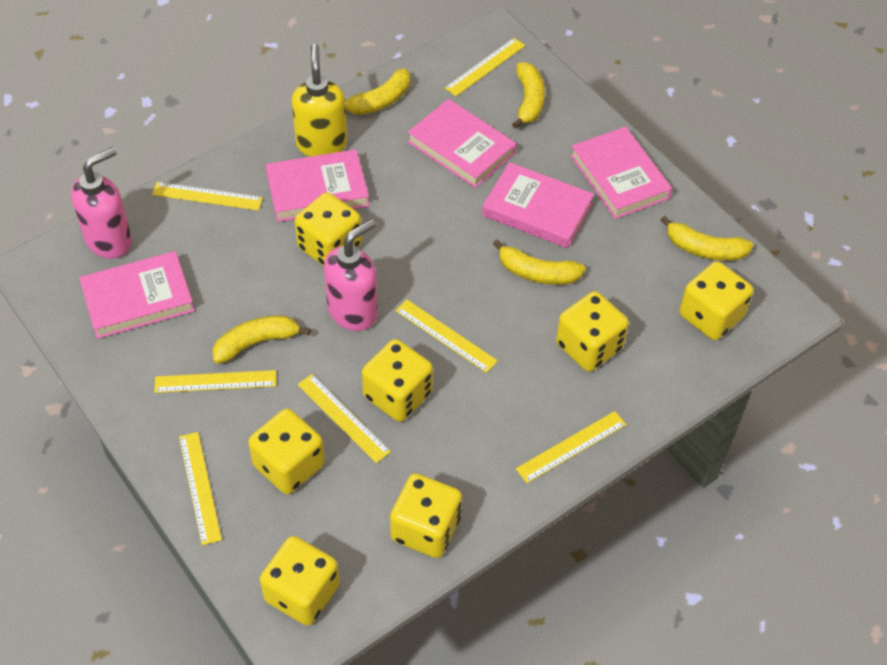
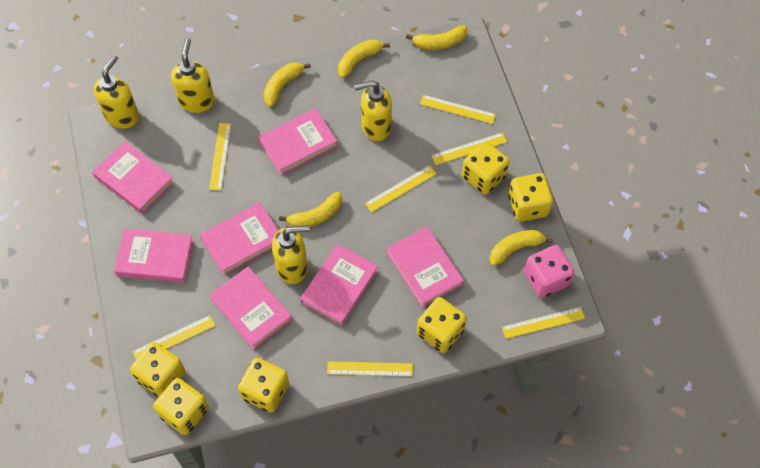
pink book: 5 -> 7
pink dice: 0 -> 1
pink soap dispenser: 2 -> 0
yellow dice: 7 -> 6
yellow soap dispenser: 1 -> 4

